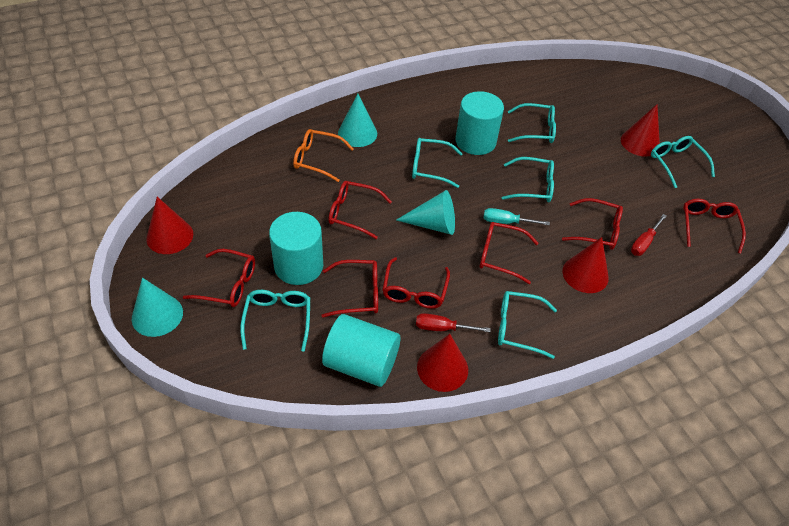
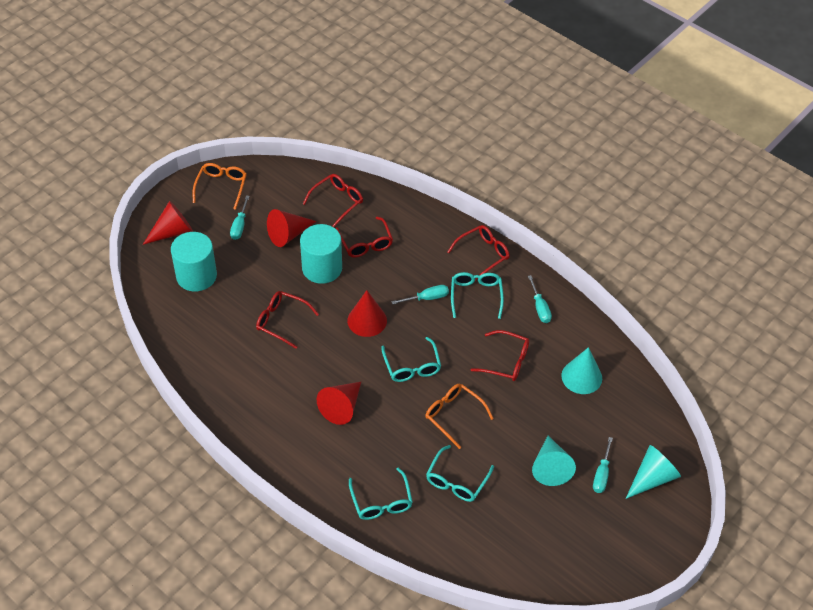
orange glasses: 1 -> 2
red glasses: 7 -> 5
red screwdriver: 2 -> 0
turquoise cylinder: 3 -> 2
turquoise glasses: 6 -> 4
turquoise screwdriver: 1 -> 4

